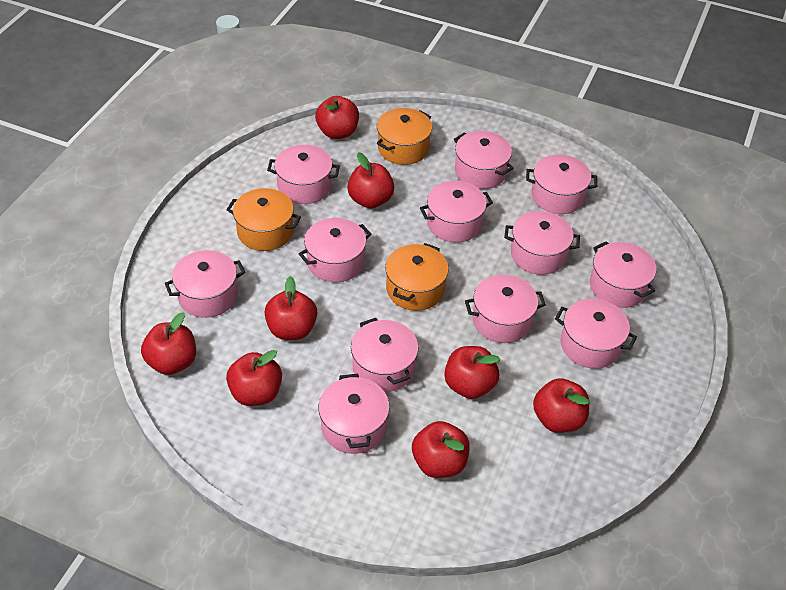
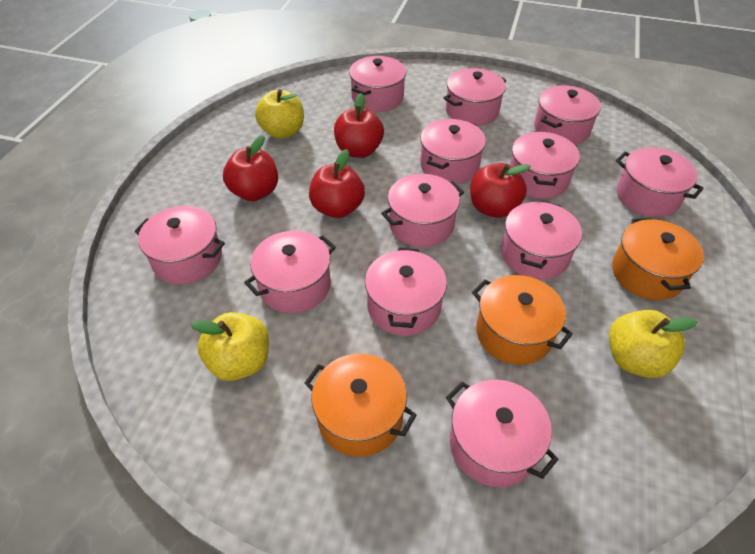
red apple: 8 -> 4
yellow apple: 0 -> 3

